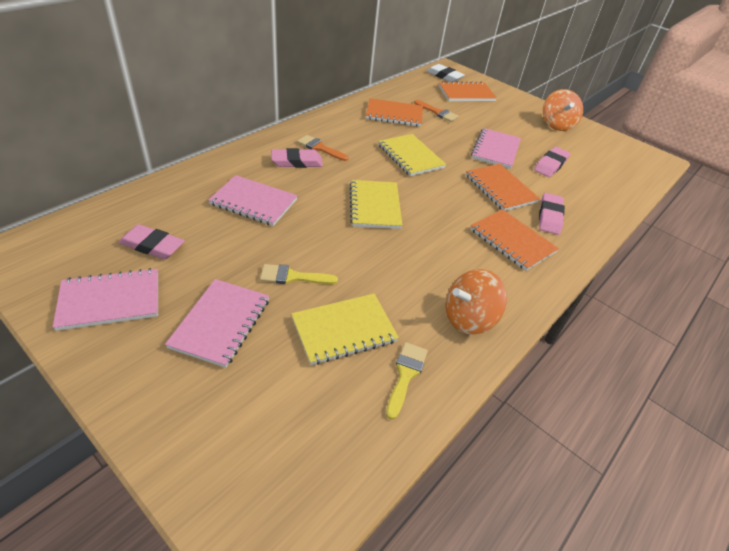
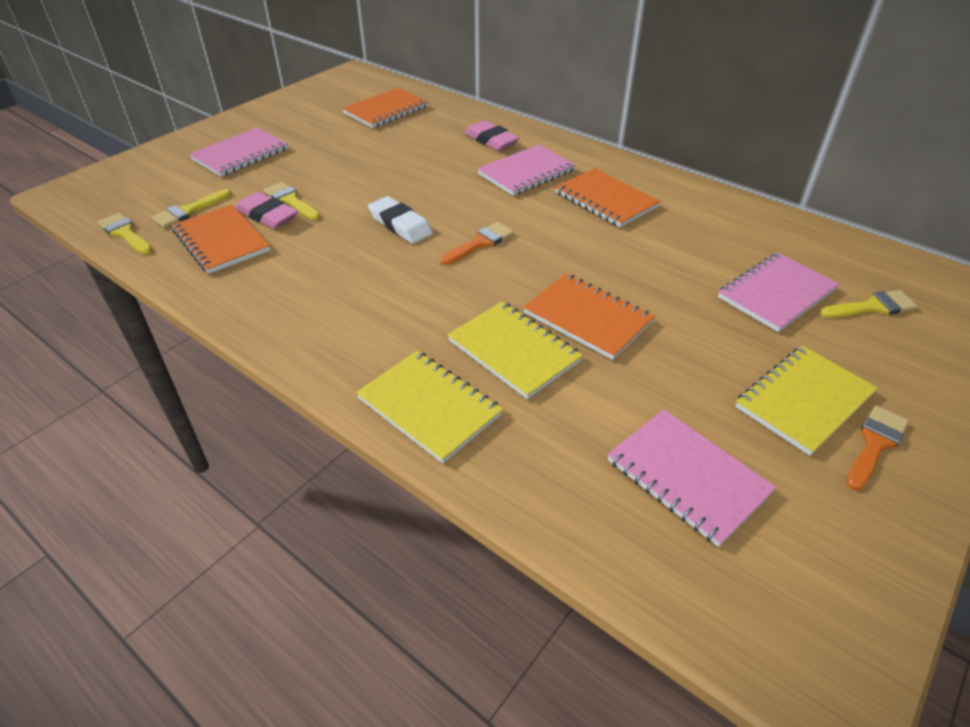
orange spinning top: 2 -> 0
pink eraser: 4 -> 2
yellow brush: 2 -> 4

